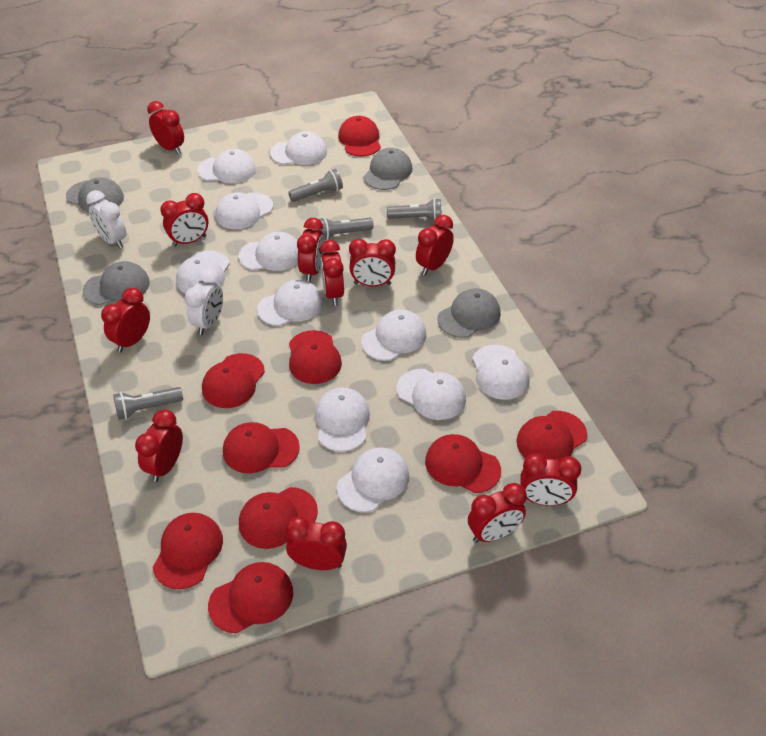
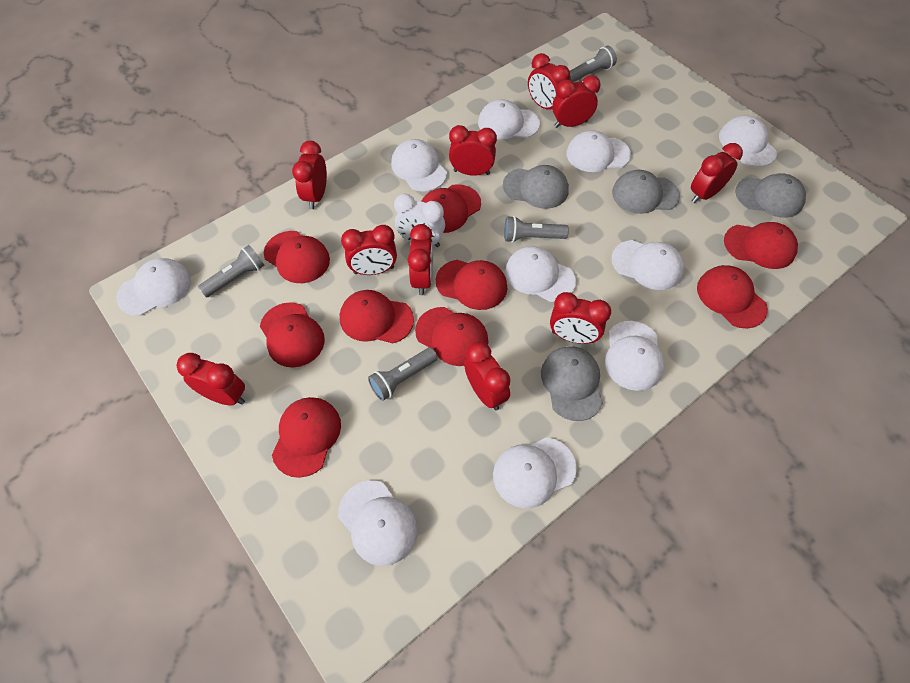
red clock: 11 -> 10
white cap: 11 -> 10
white clock: 2 -> 1

